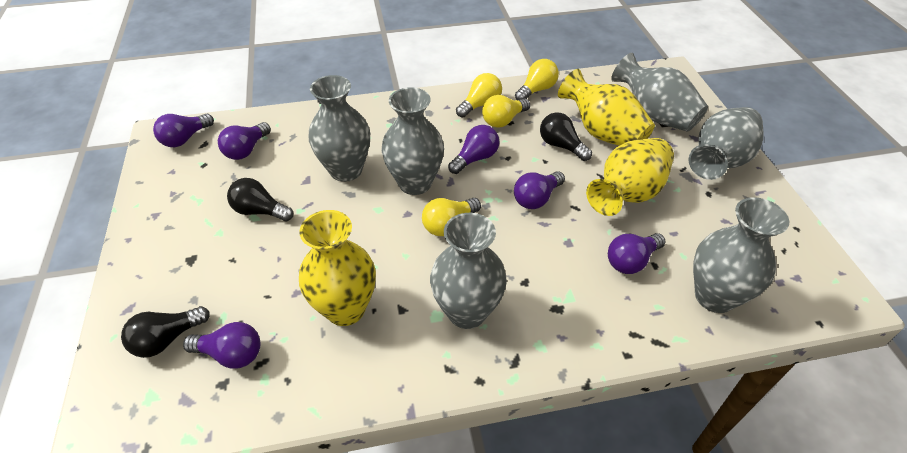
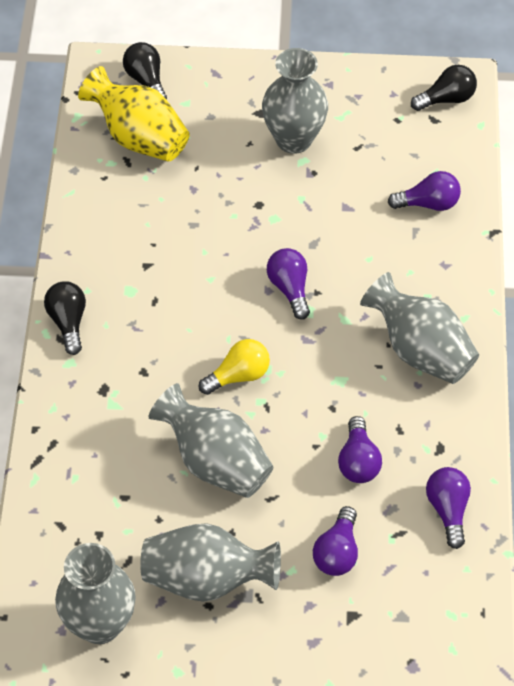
grey vase: 6 -> 5
purple light bulb: 6 -> 5
yellow light bulb: 4 -> 1
yellow vase: 3 -> 1

